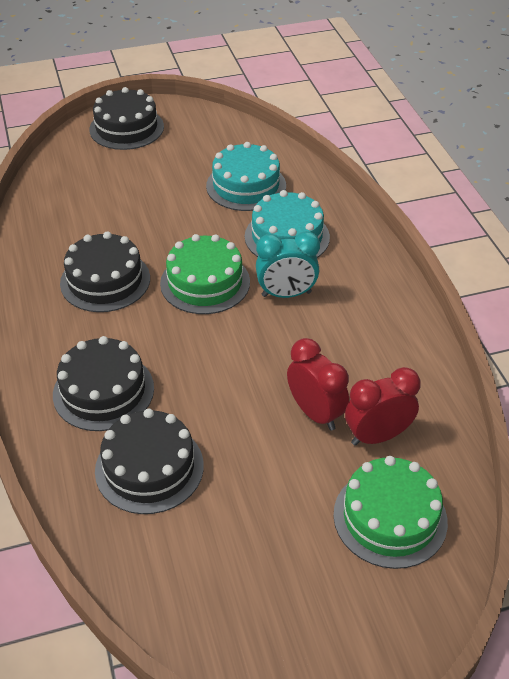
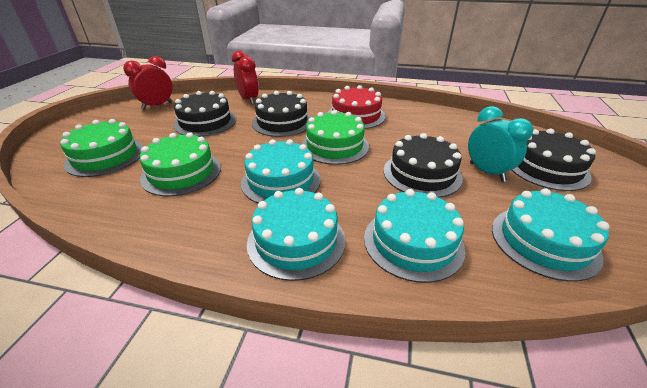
green cake: 2 -> 3
red cake: 0 -> 1
turquoise cake: 2 -> 4

